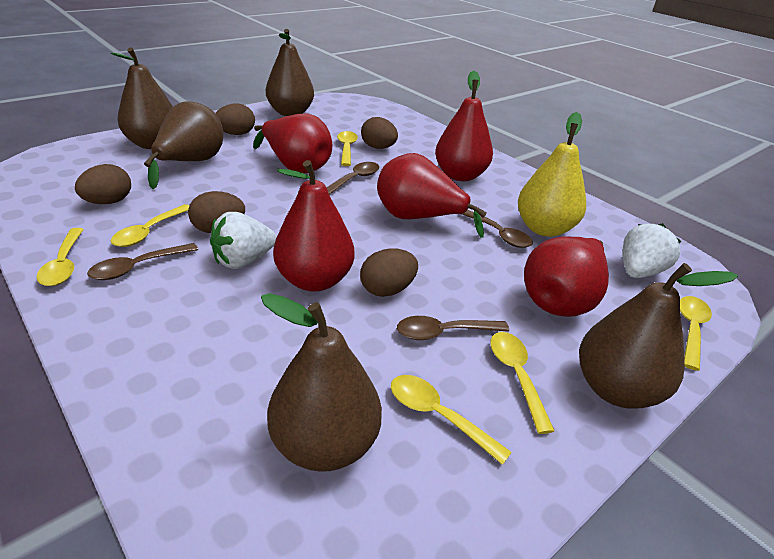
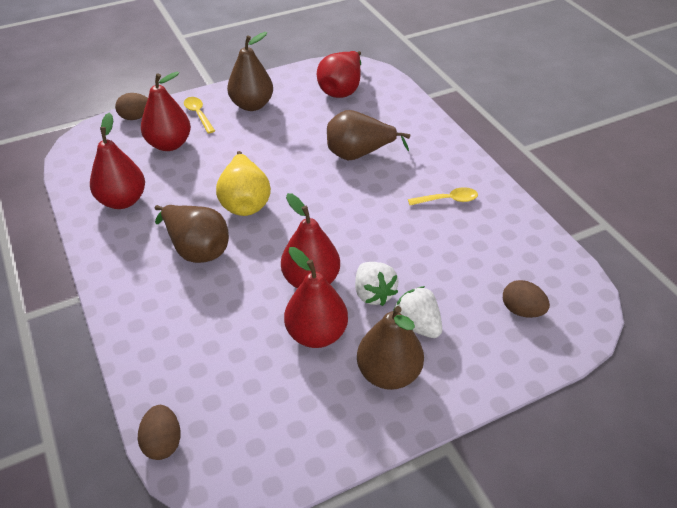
brown egg: 5 -> 3
brown pear: 5 -> 4
brown spoon: 4 -> 0
yellow spoon: 6 -> 2

